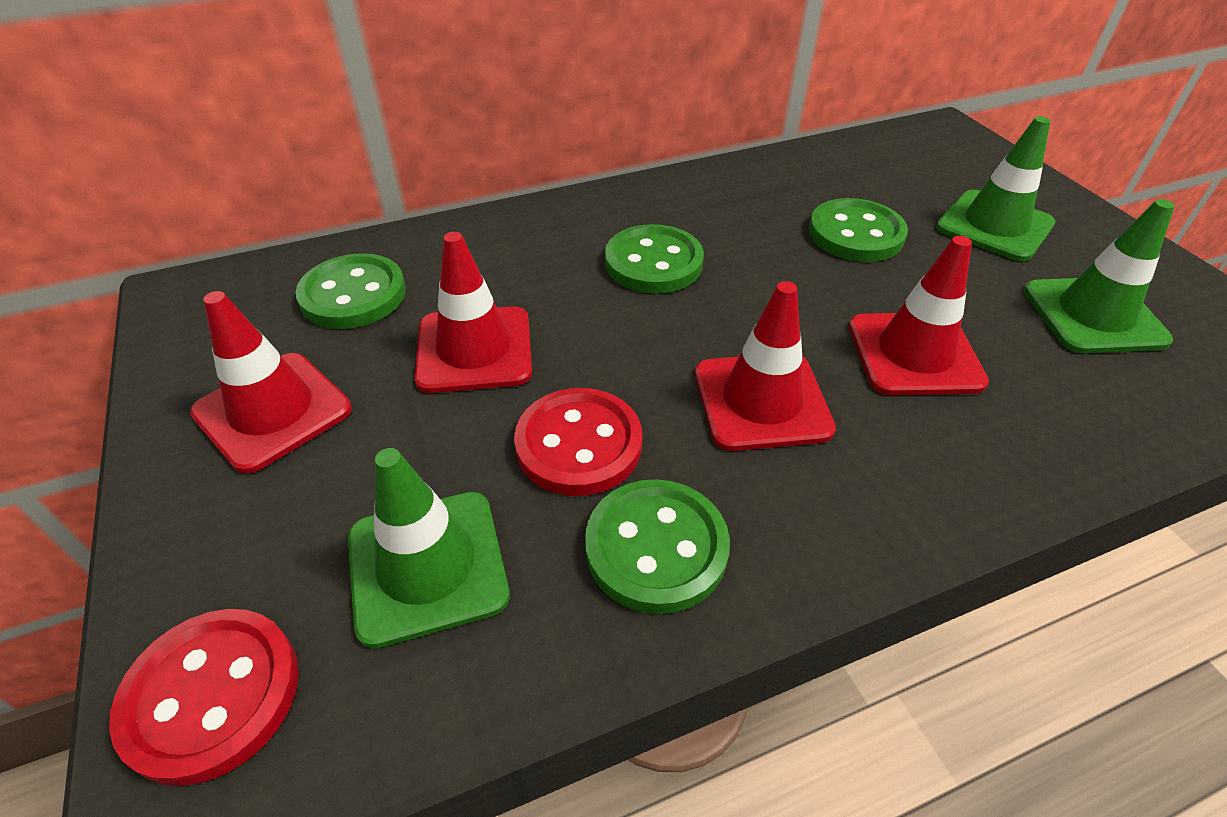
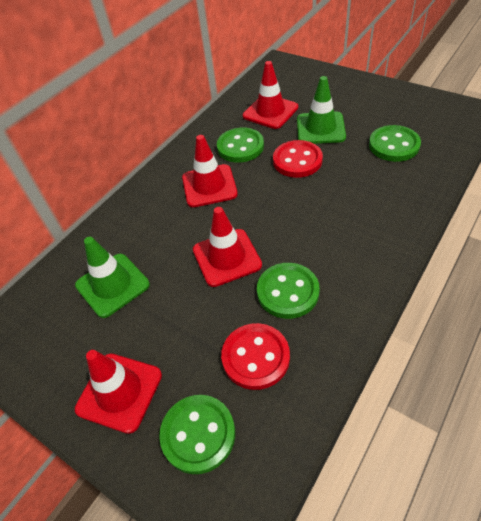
green traffic cone: 3 -> 2

